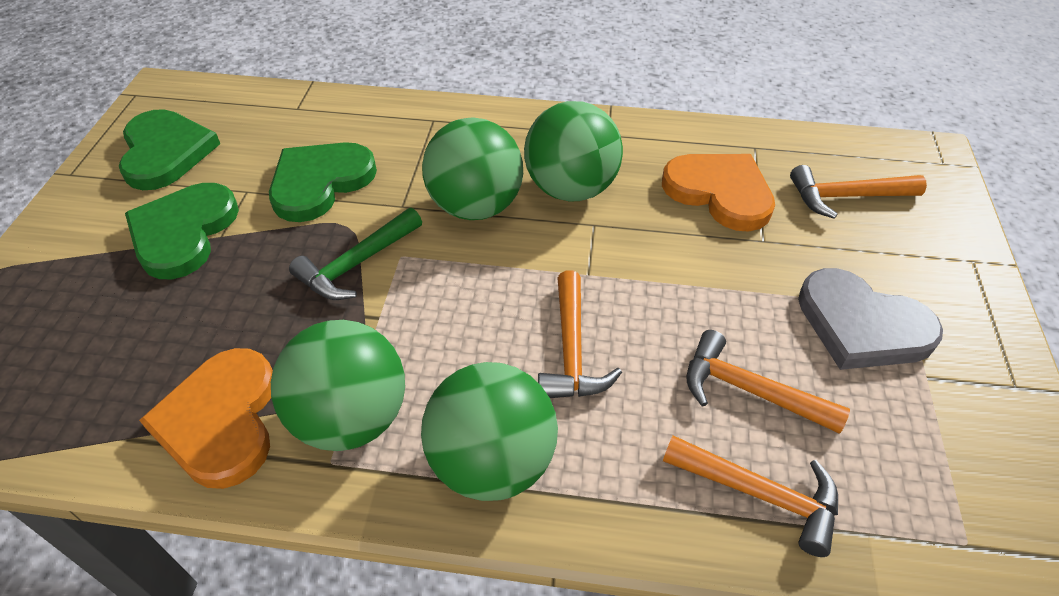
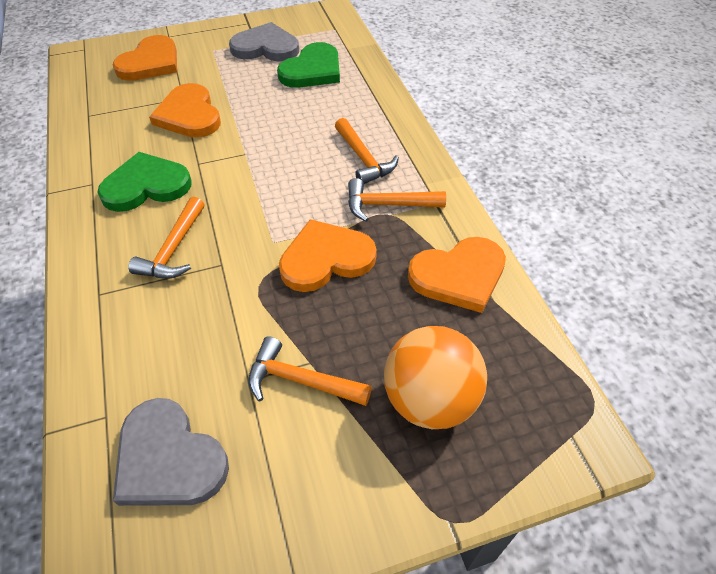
green ball: 4 -> 0
green hammer: 1 -> 0
green heart: 3 -> 2
grey heart: 1 -> 2
orange ball: 0 -> 1
orange heart: 2 -> 4

